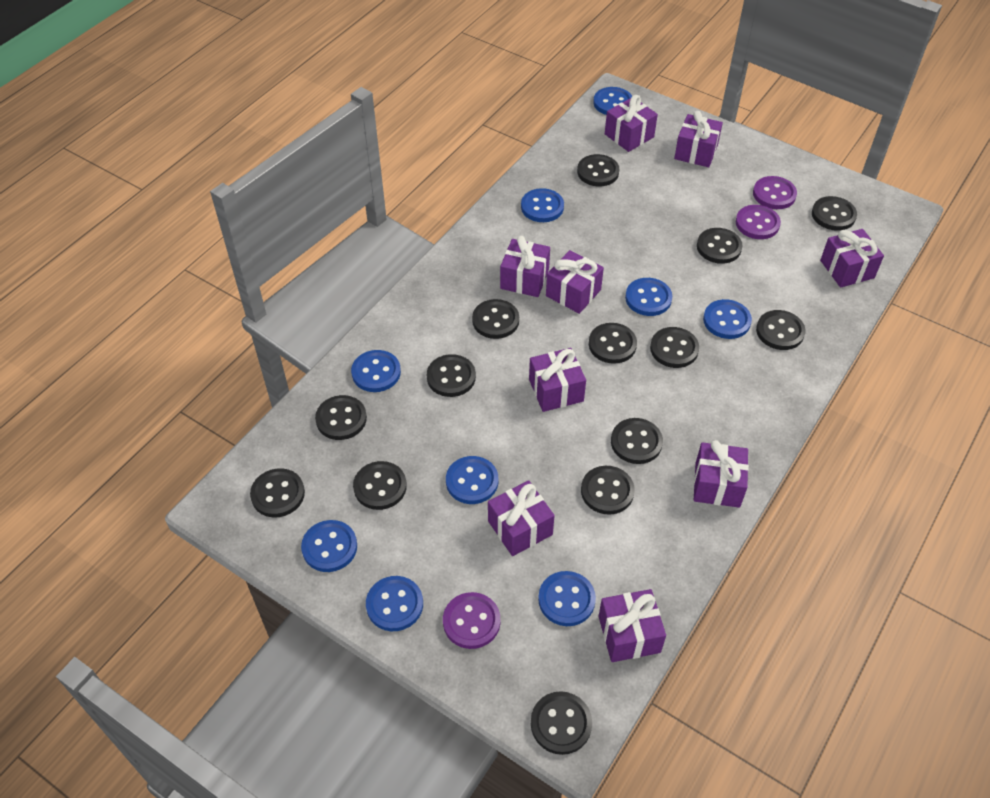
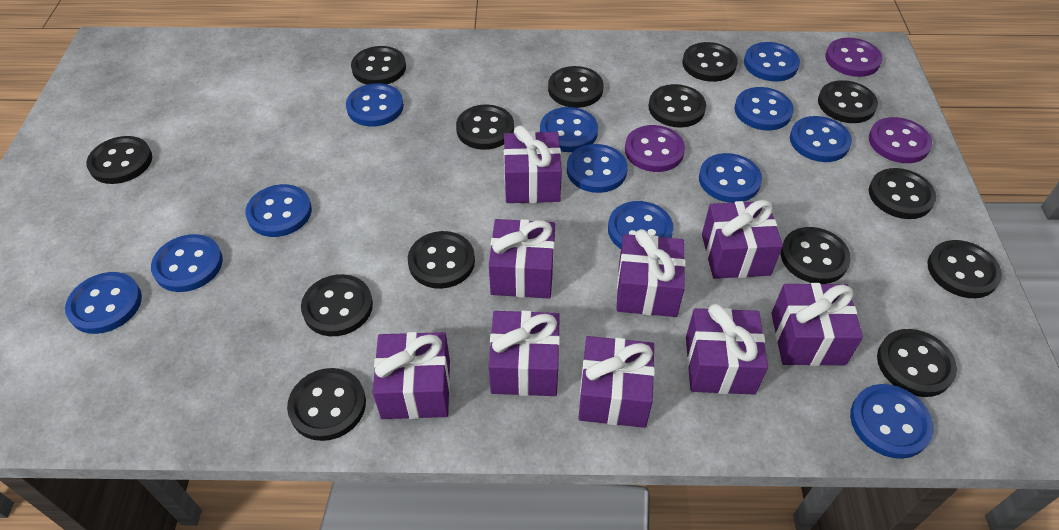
blue button: 9 -> 12

